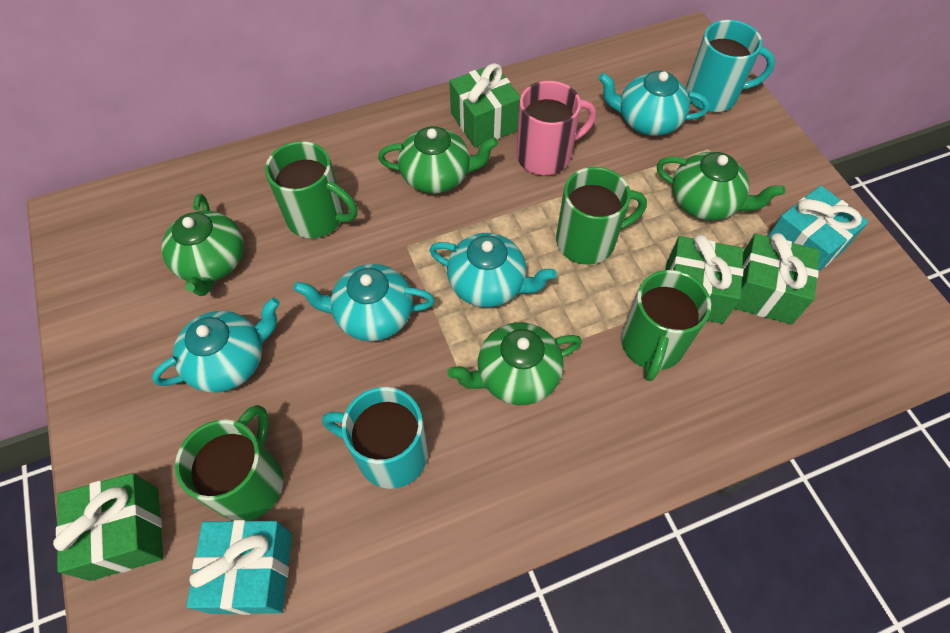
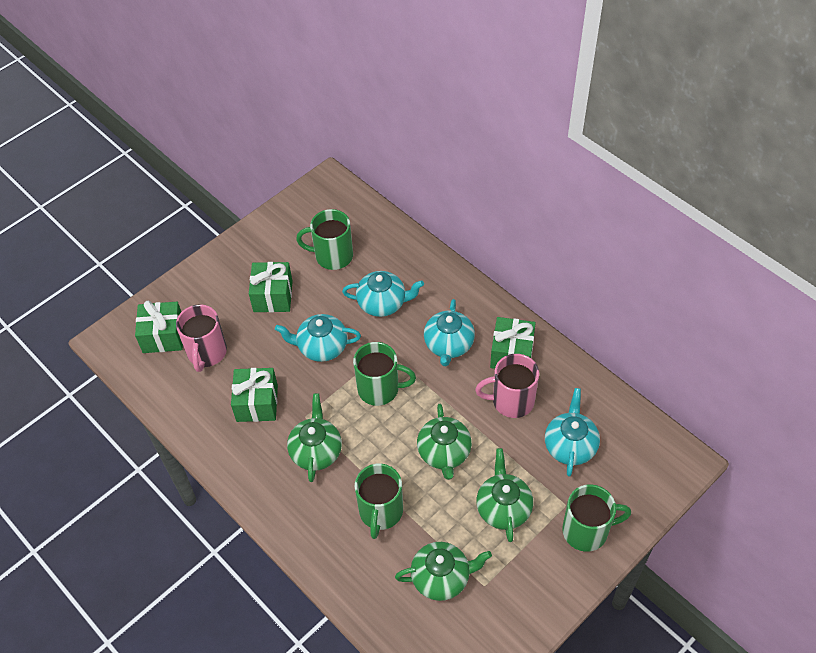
pink mug: 1 -> 2
turquoise gift: 2 -> 0
turquoise mug: 2 -> 0

